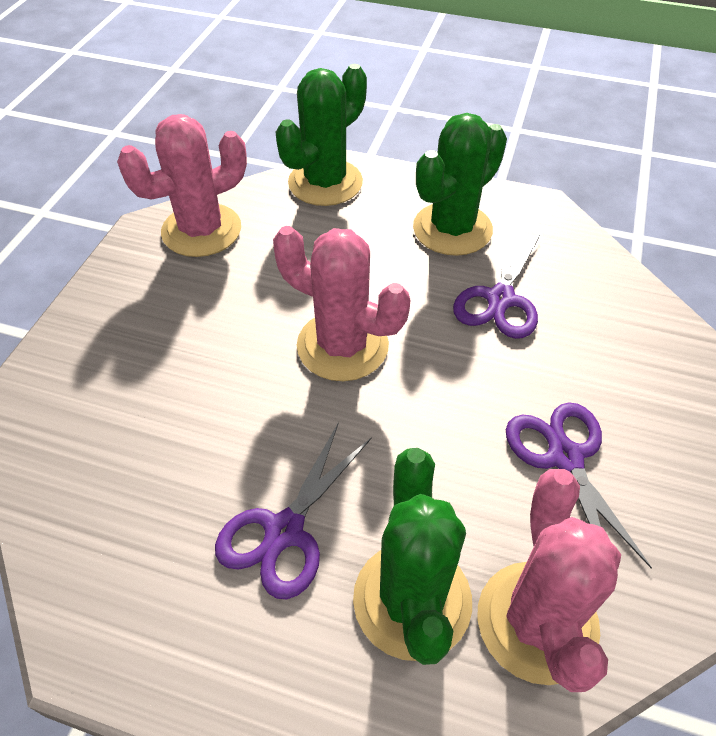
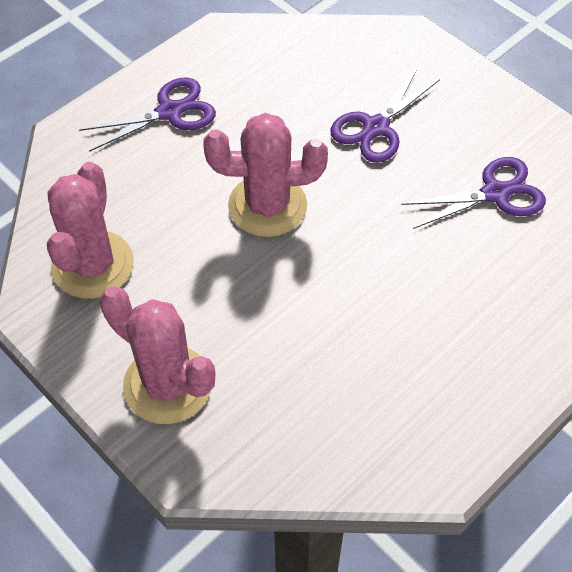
green cactus: 3 -> 0

